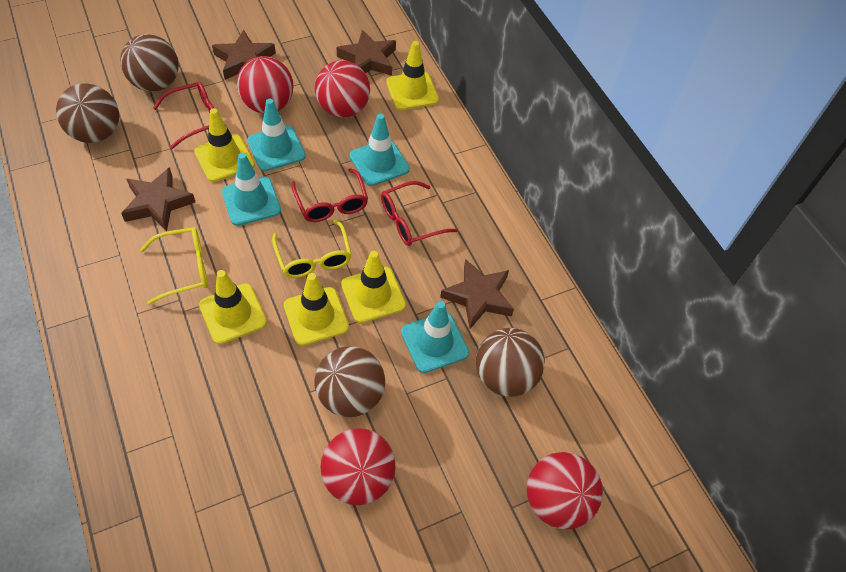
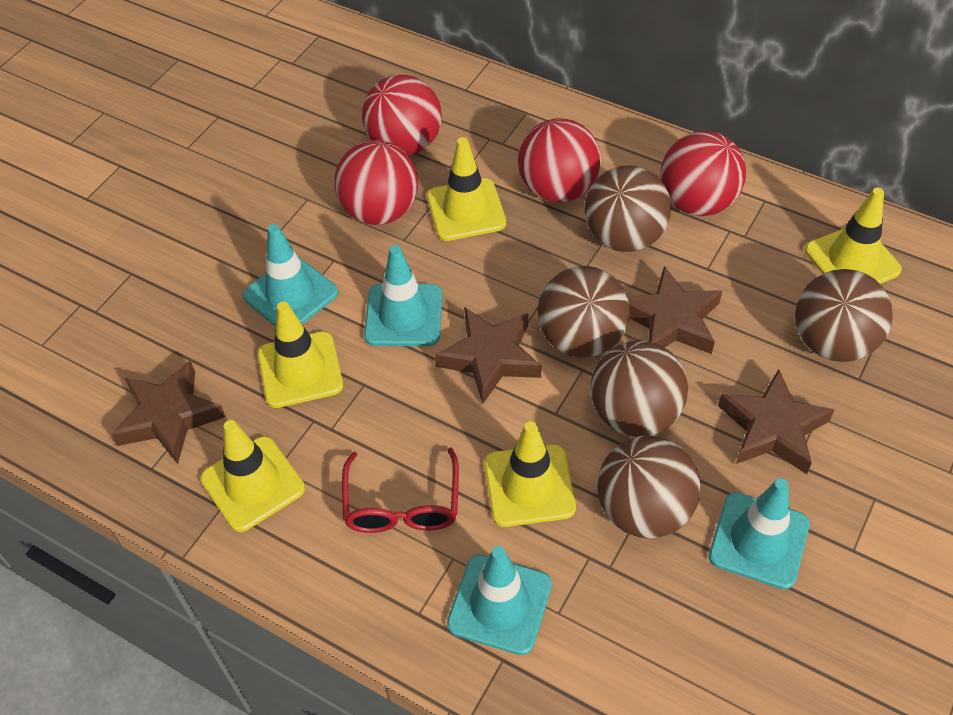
brown ball: 4 -> 5
red glasses: 3 -> 1
yellow glasses: 2 -> 0

